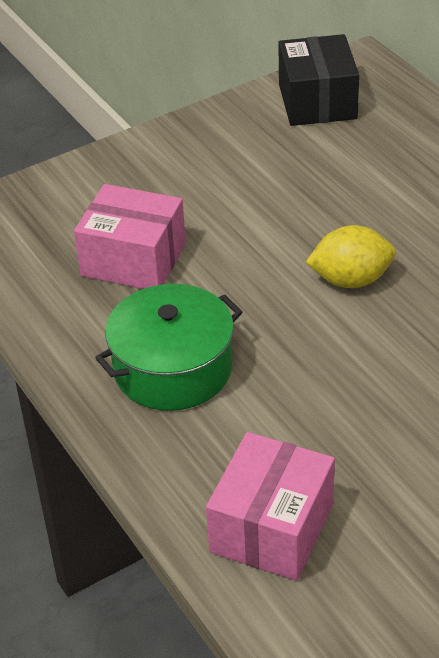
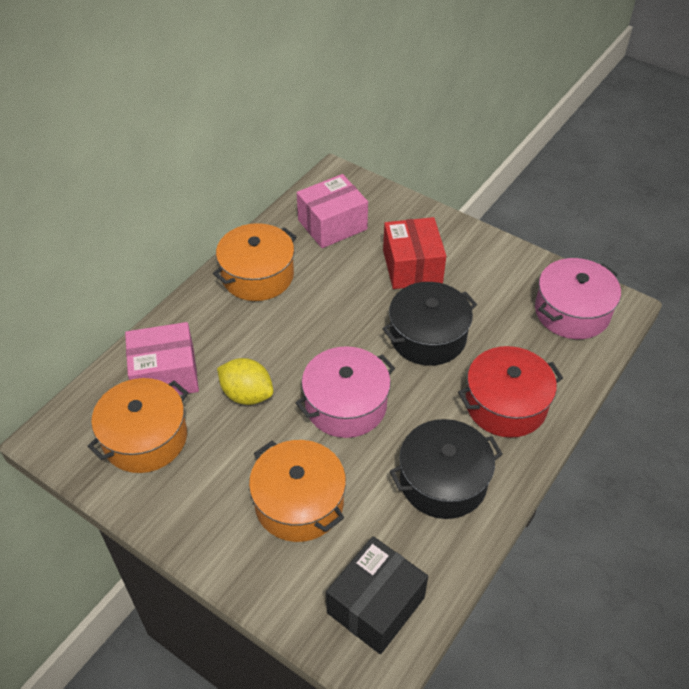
black pot: 0 -> 2
green pot: 1 -> 0
orange pot: 0 -> 3
pink pot: 0 -> 2
red box: 0 -> 1
red pot: 0 -> 1

